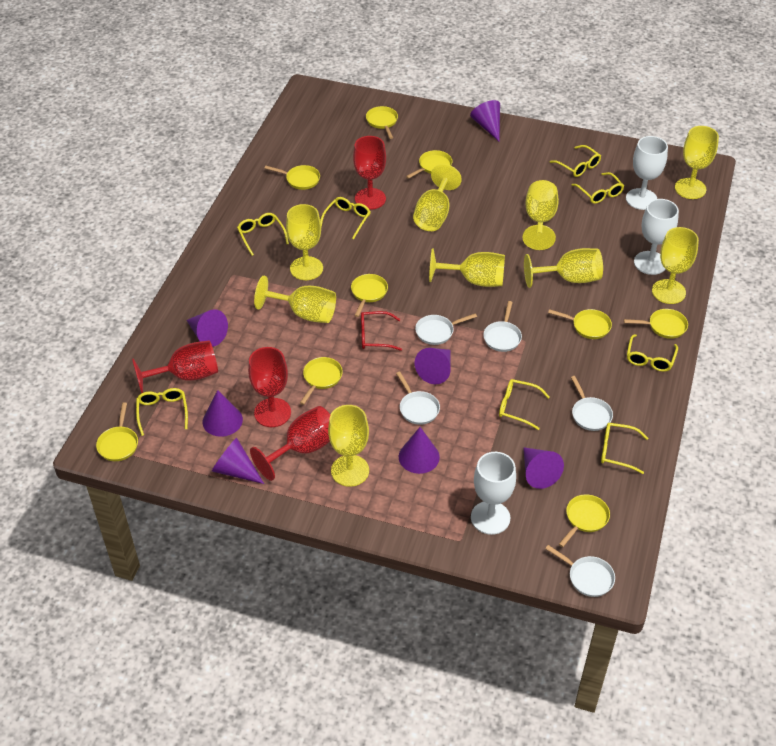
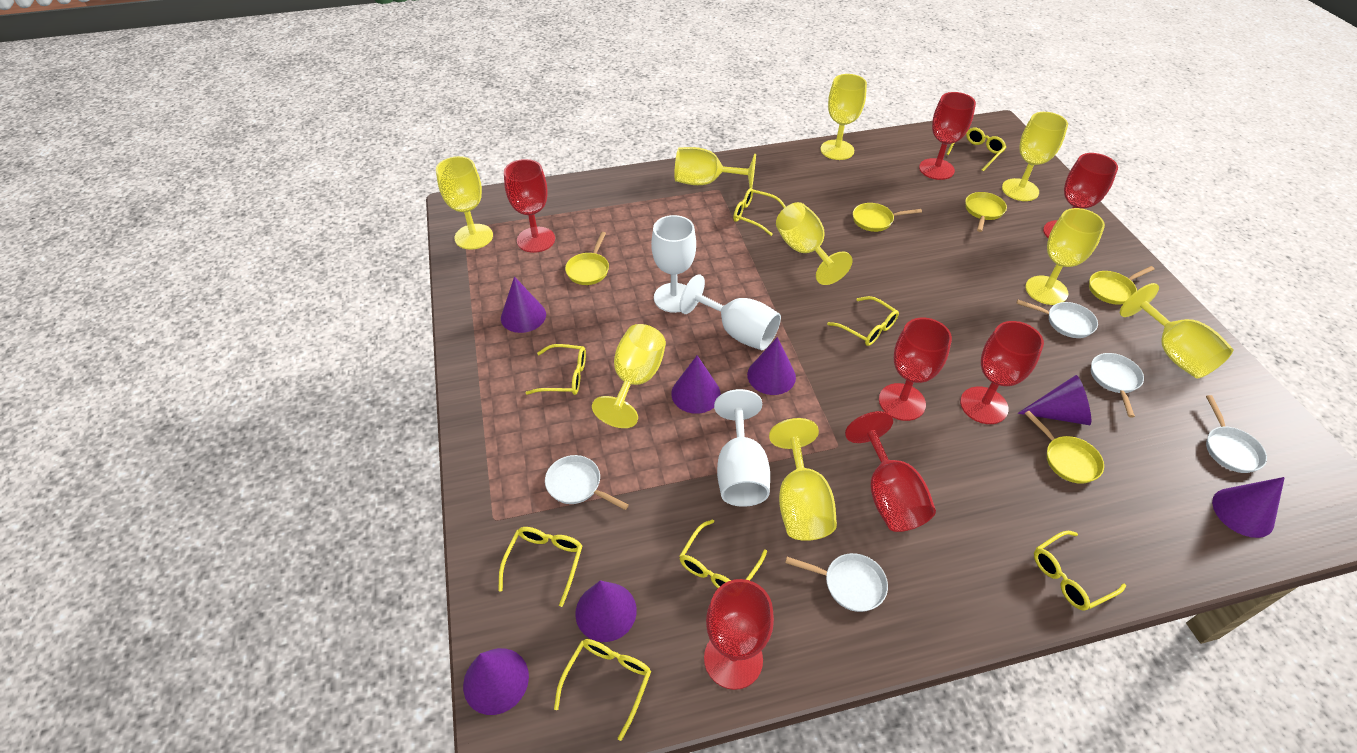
red glasses: 1 -> 0
red goblet: 4 -> 7
yellow pan: 9 -> 5

